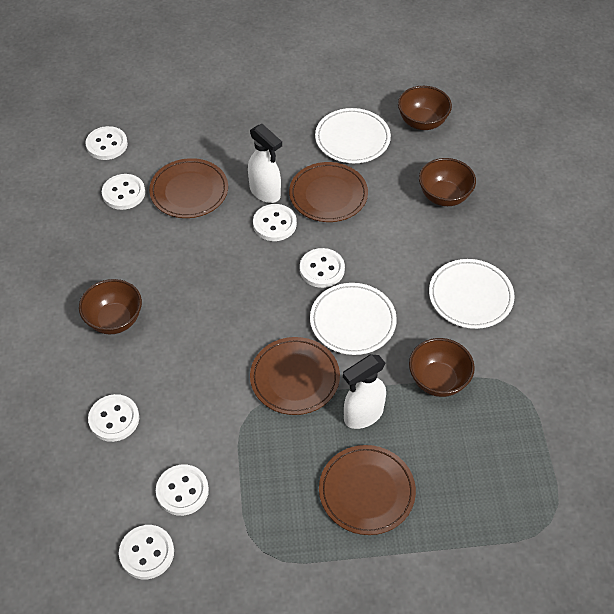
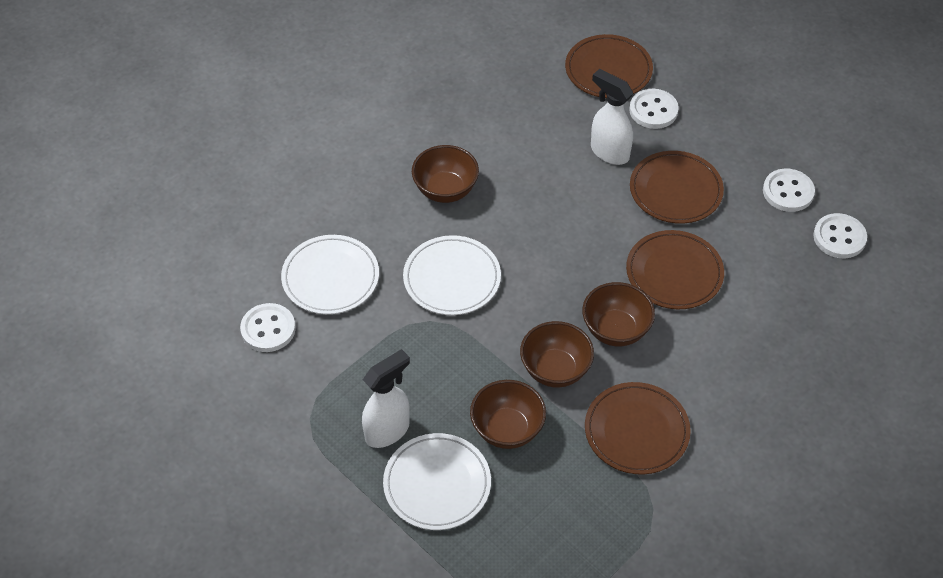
white button: 7 -> 4

